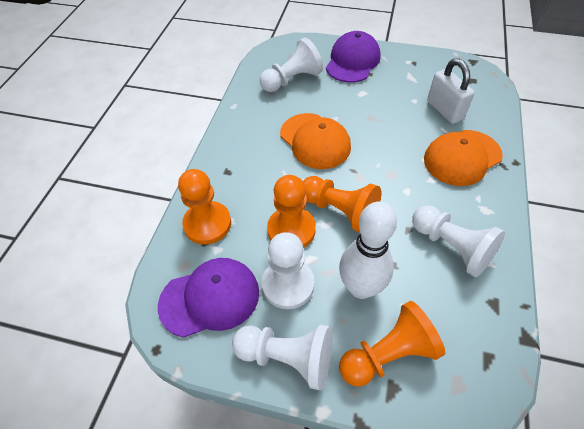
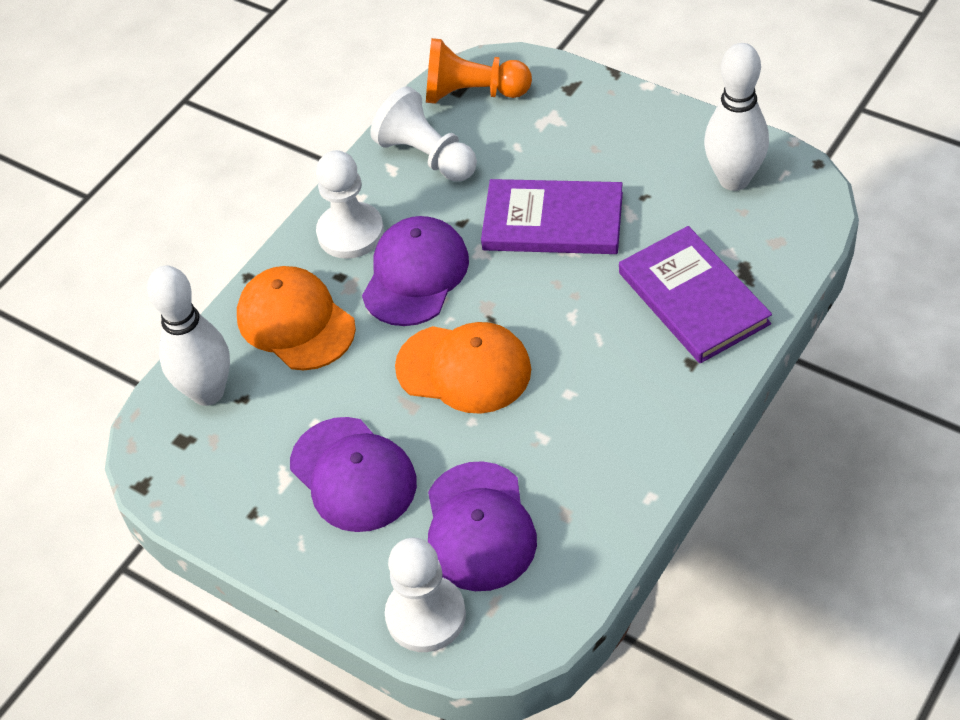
orange pawn: 4 -> 1
purple book: 0 -> 2
purple cap: 2 -> 3
white bowling pin: 1 -> 2
white padlock: 1 -> 0
white pawn: 4 -> 3

